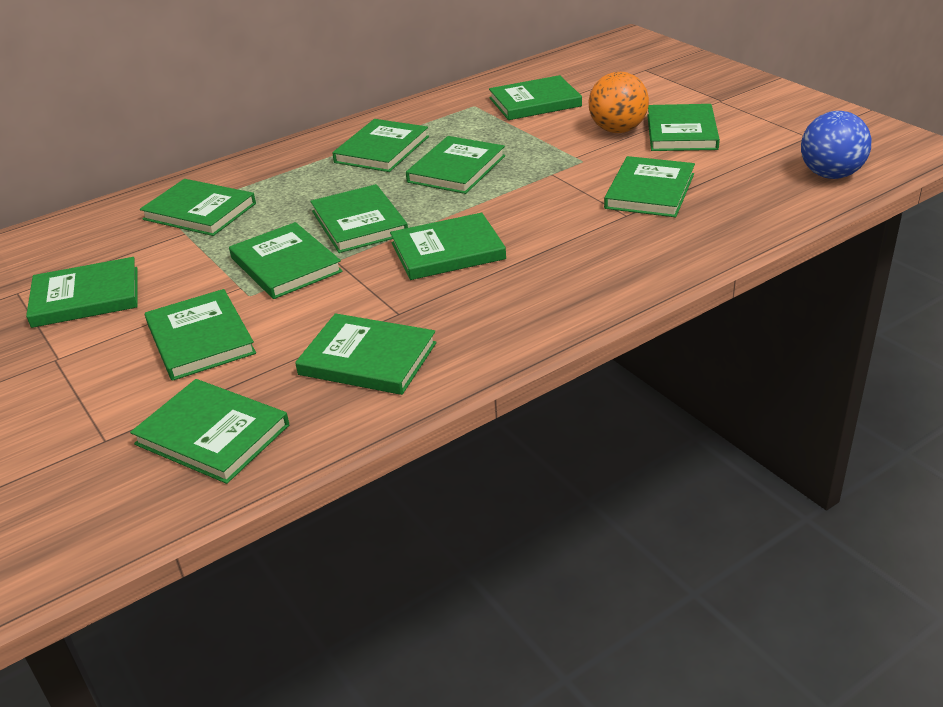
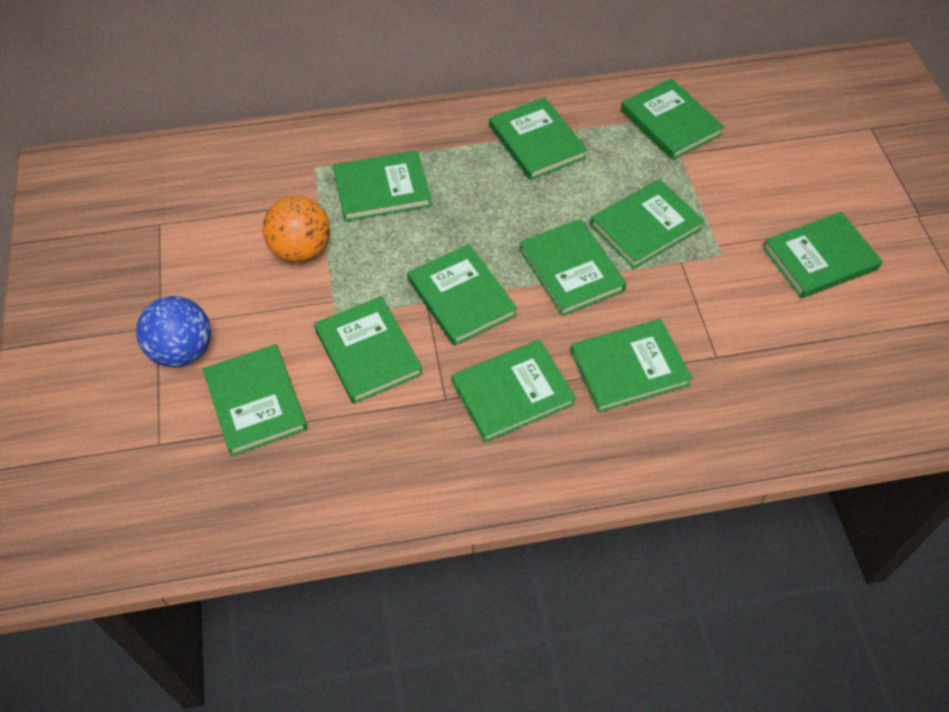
green book: 13 -> 11

